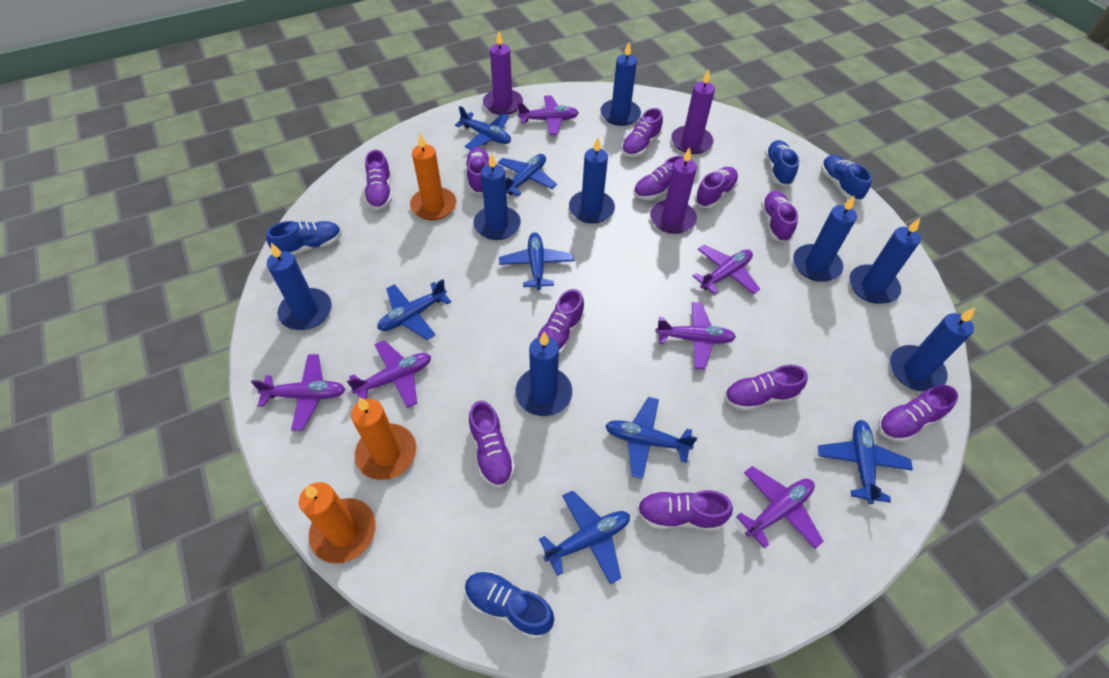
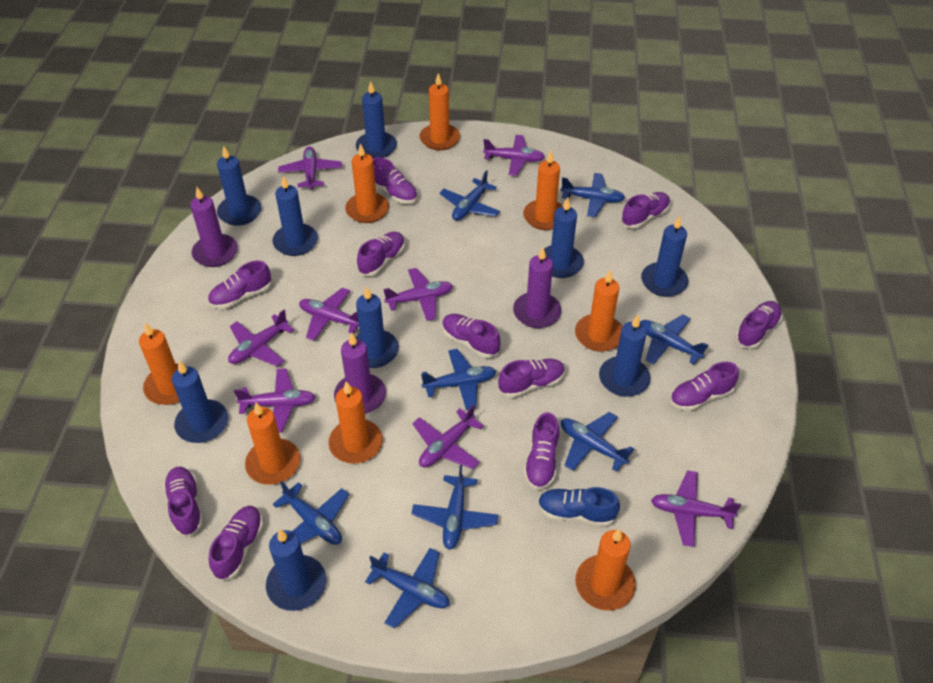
blue candle: 8 -> 9
blue plane: 7 -> 8
blue shoe: 4 -> 1
orange candle: 3 -> 8
purple plane: 6 -> 8

